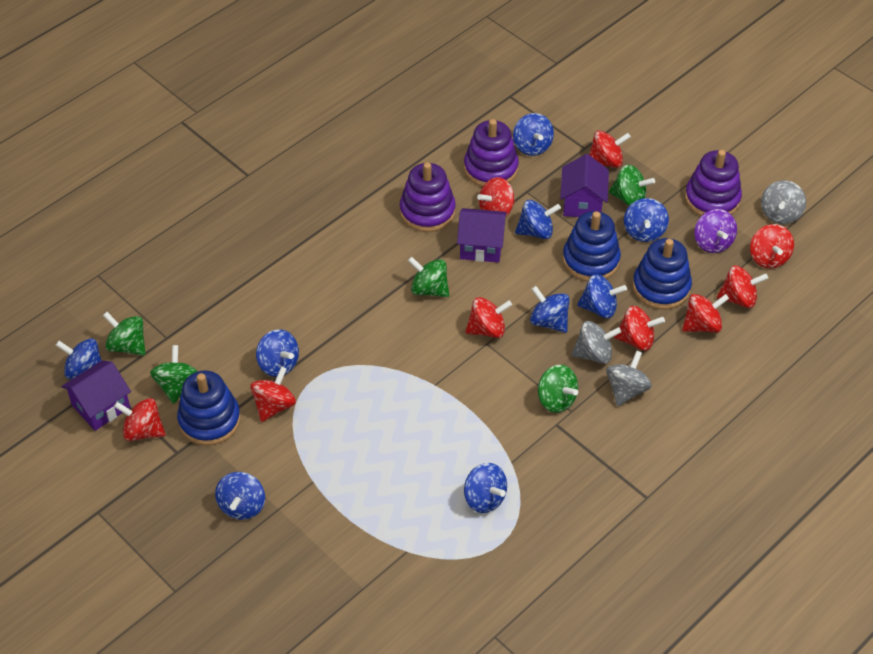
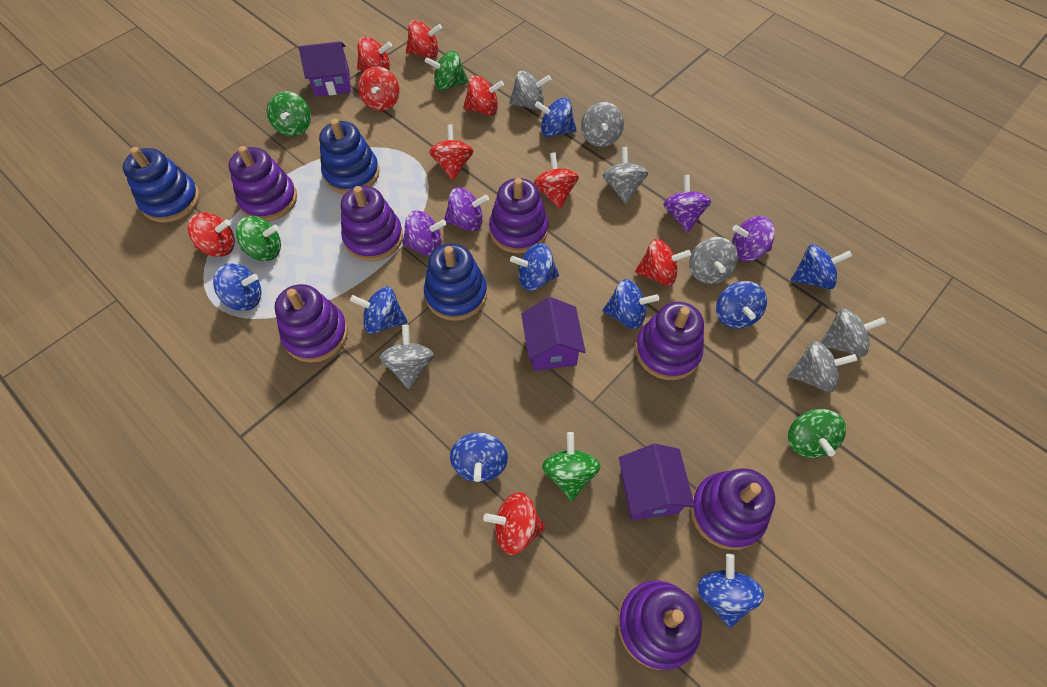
grey spinning top: 3 -> 7
purple spinning top: 1 -> 4
purple stacking toy: 3 -> 7

